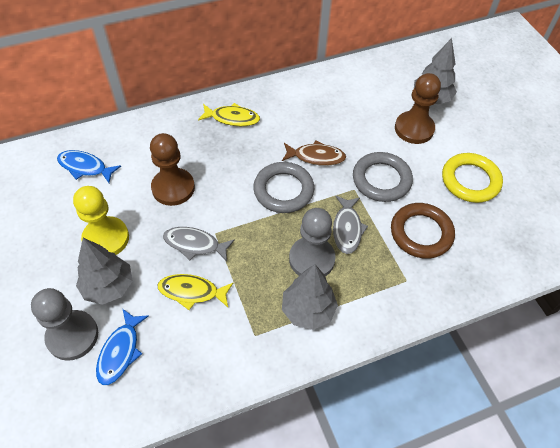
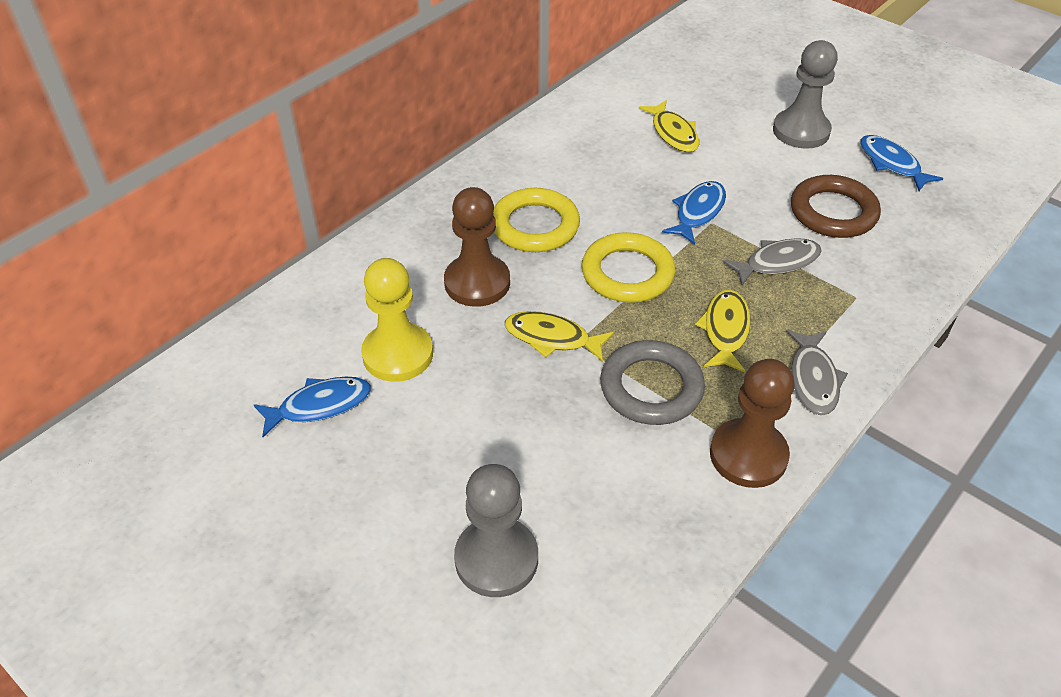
blue fish: 2 -> 3
brown fish: 1 -> 0
grey ring: 2 -> 1
grey tree: 3 -> 0
yellow fish: 2 -> 3
yellow ring: 1 -> 2

